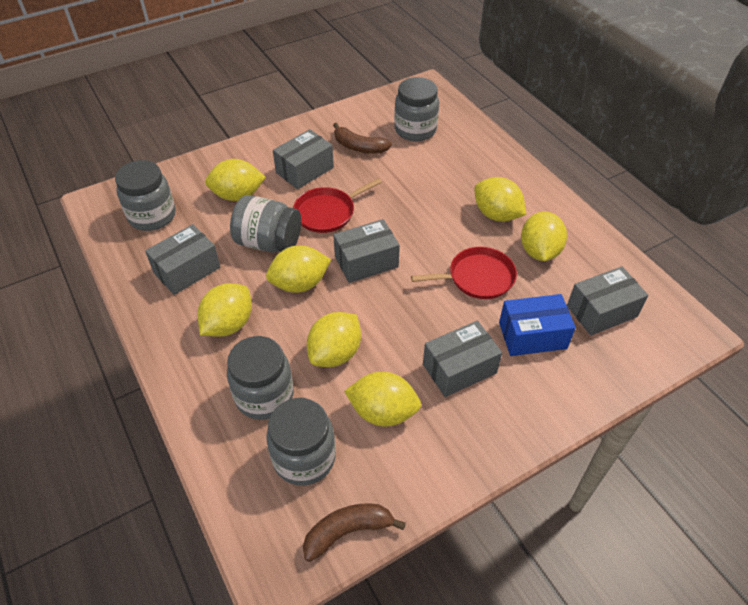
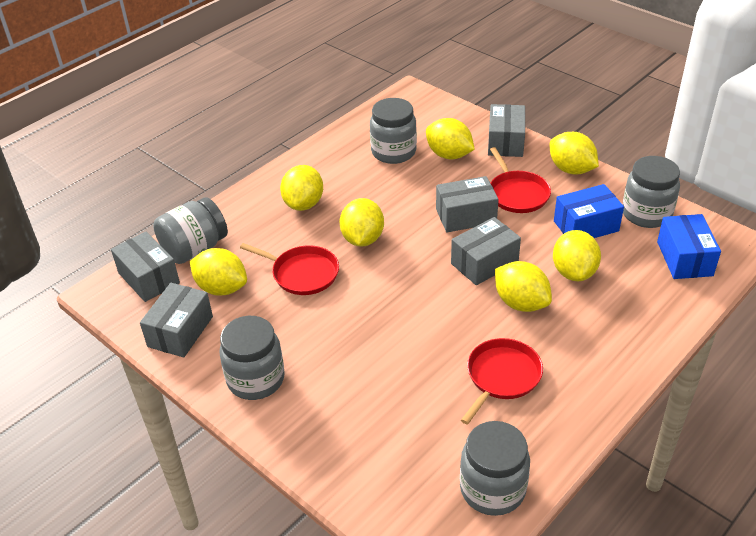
blue box: 1 -> 2
brown banana: 2 -> 0
red pan: 2 -> 3

